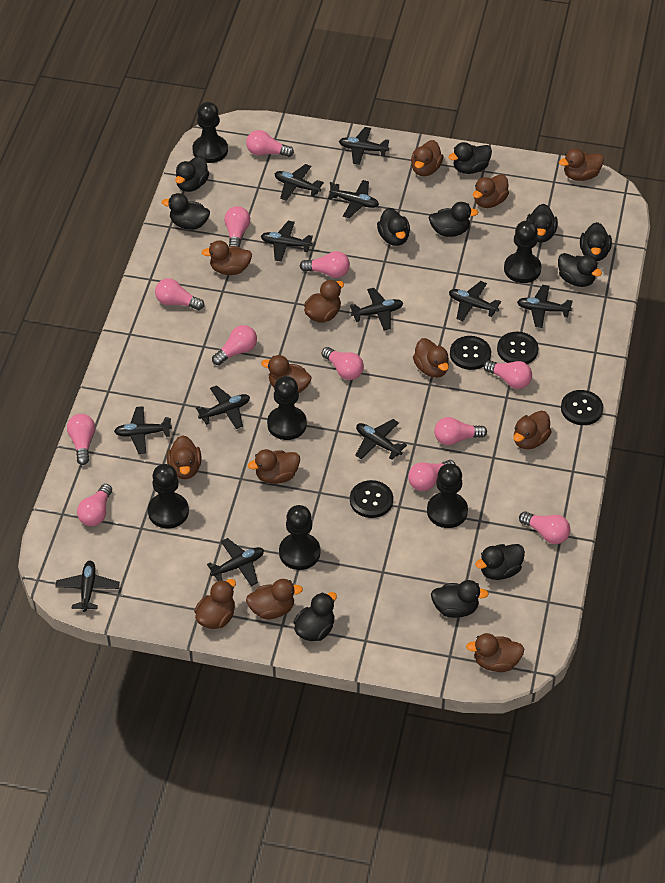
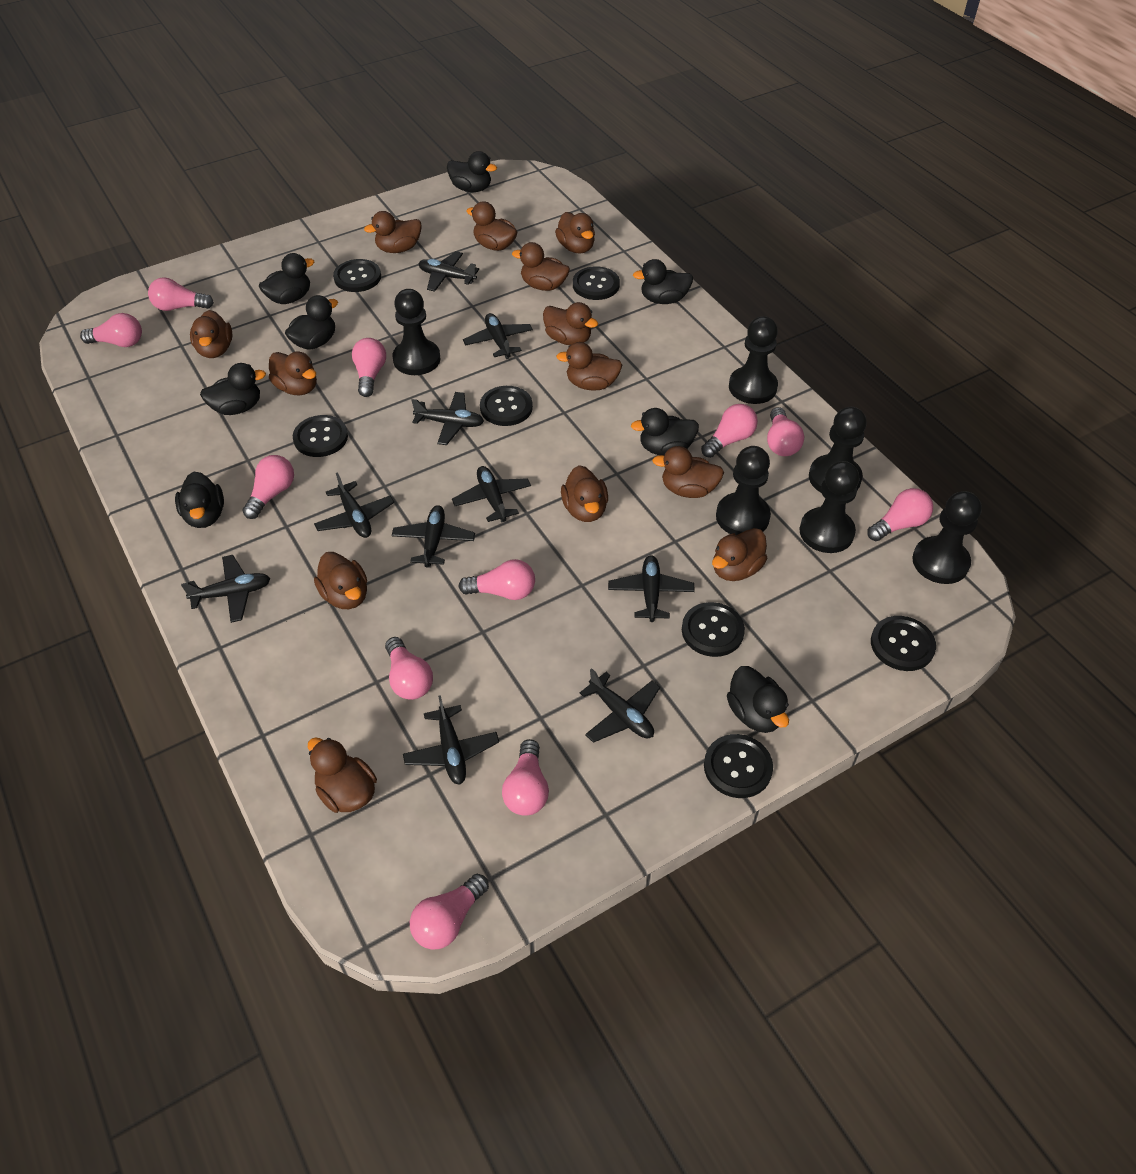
black button: 4 -> 7
black duck: 11 -> 8
black plane: 12 -> 10
pink light bulb: 12 -> 11

